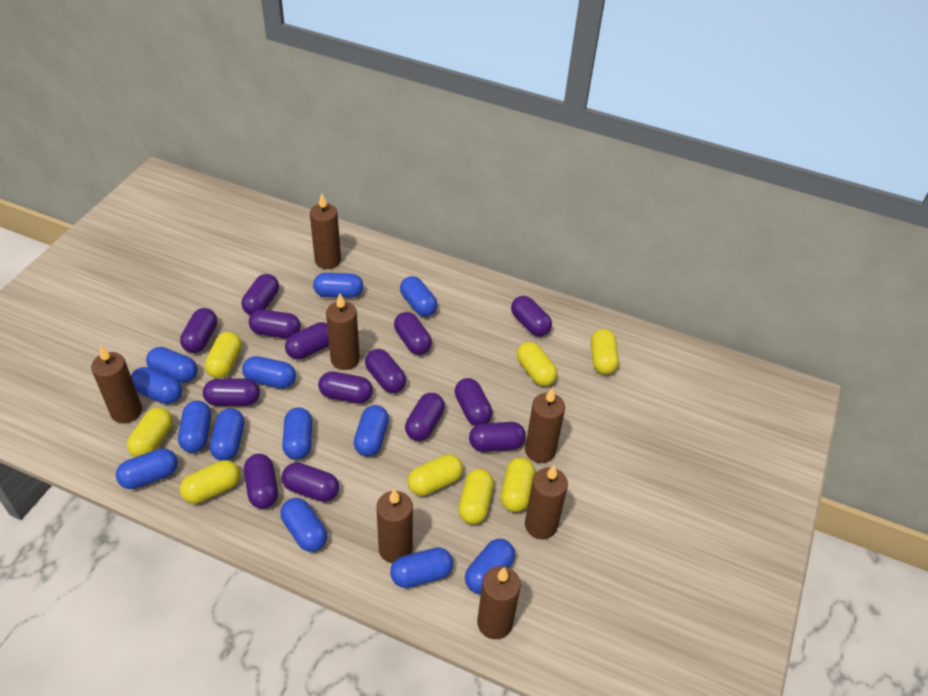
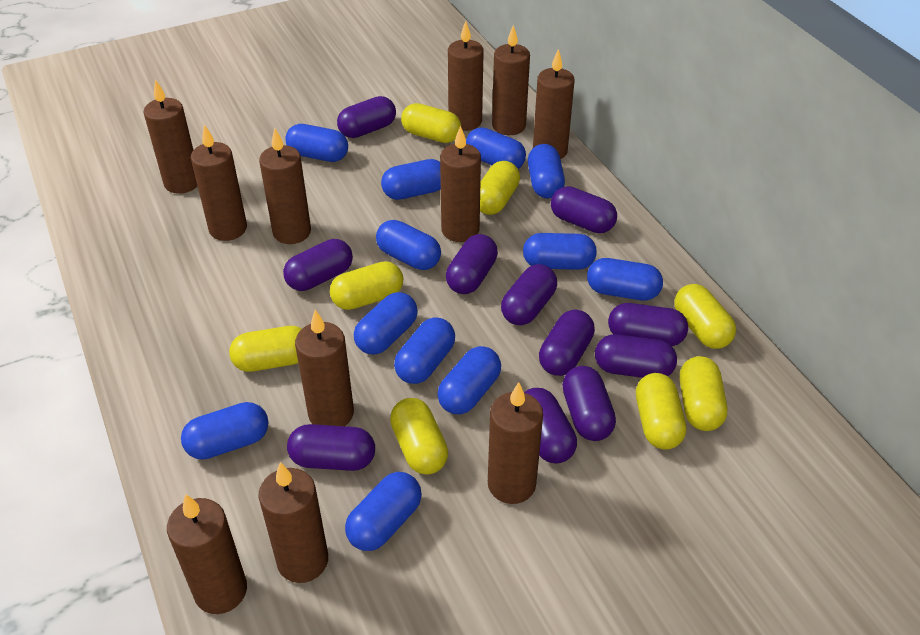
blue capsule: 13 -> 12
brown candle: 7 -> 11
purple capsule: 14 -> 11

